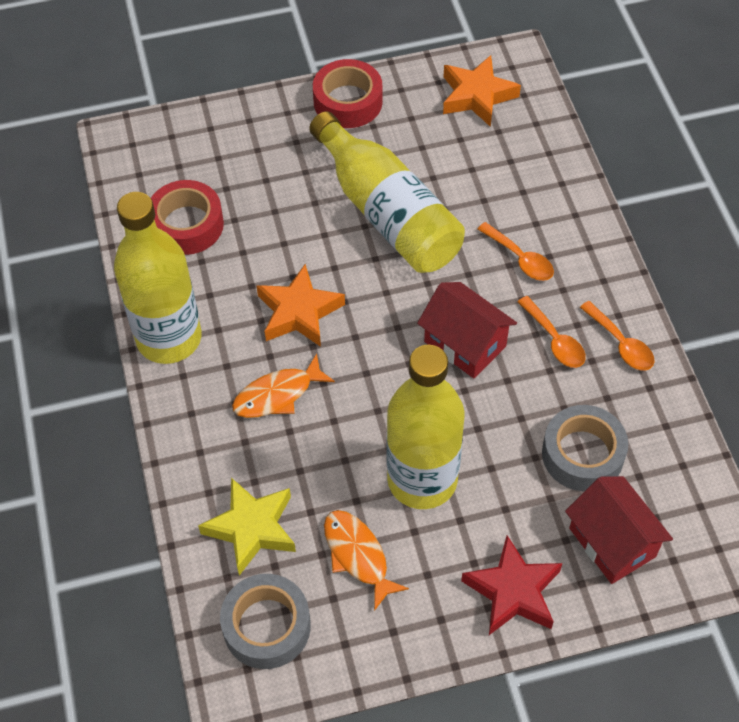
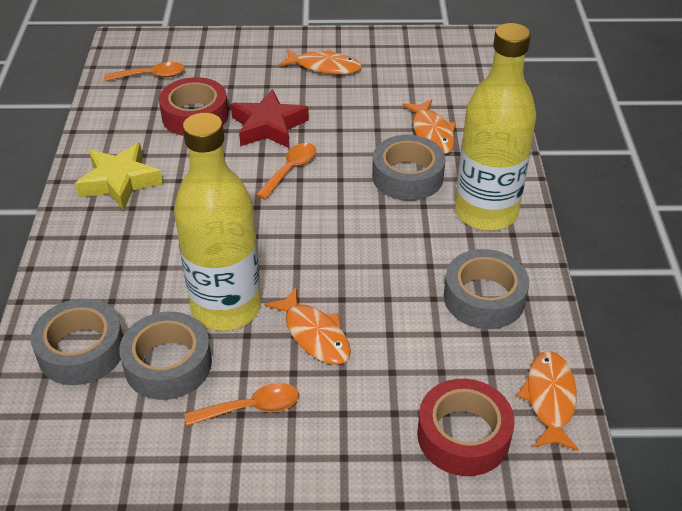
grey tape: 2 -> 4
orange fish: 2 -> 4
orange star: 2 -> 0
red house: 2 -> 0
yellow bottle: 3 -> 2

